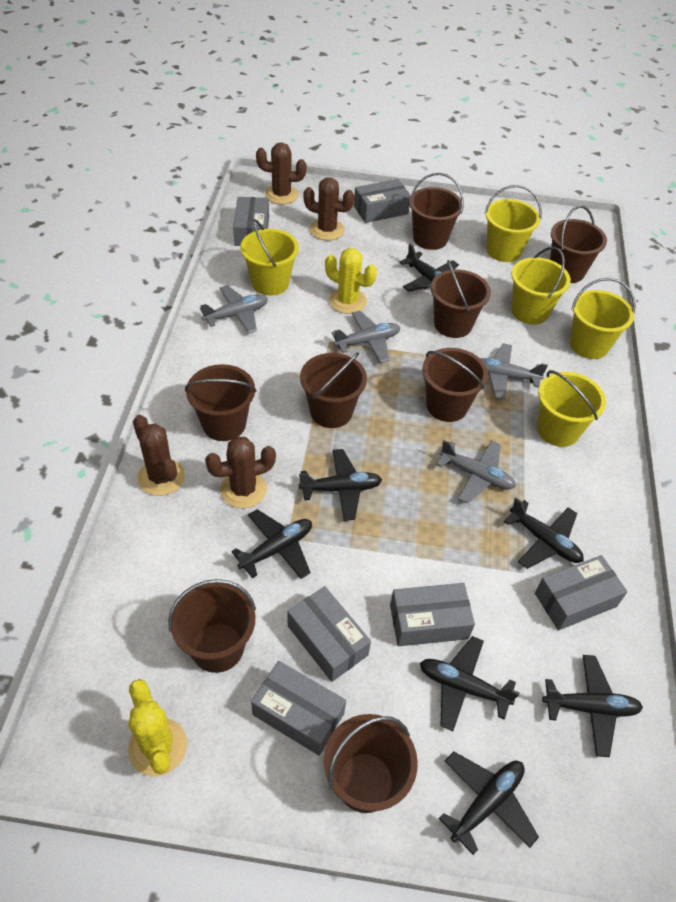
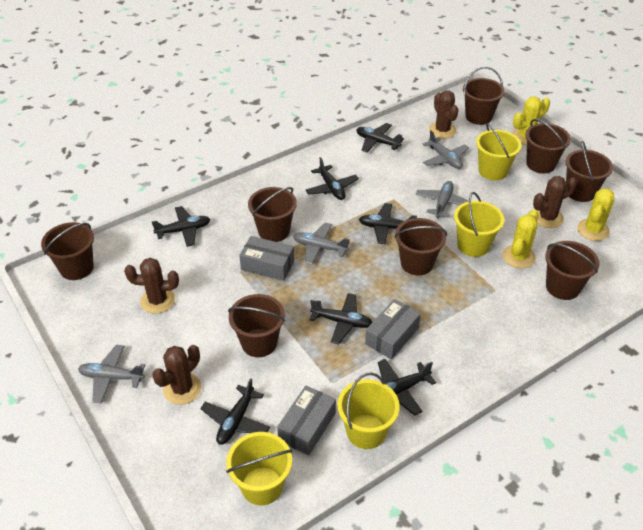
grey box: 6 -> 3
yellow bucket: 5 -> 4
yellow cactus: 2 -> 3

